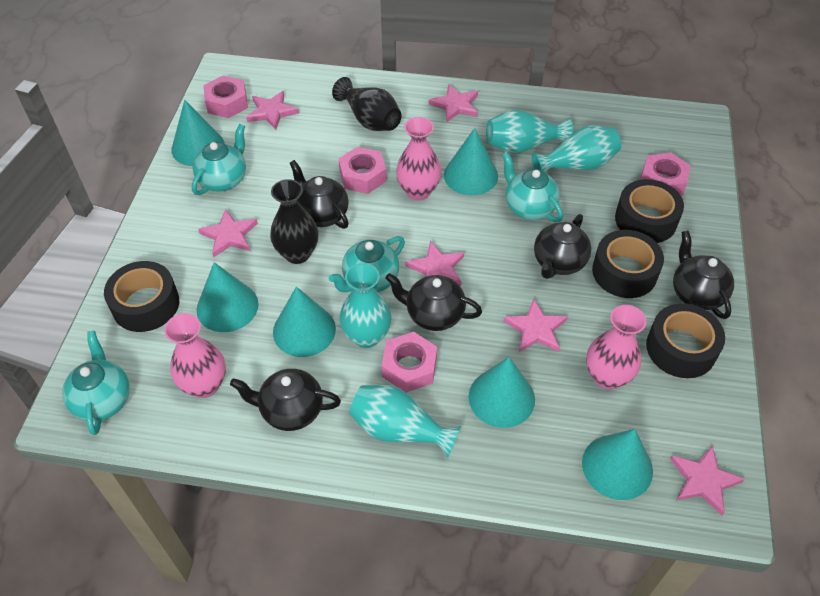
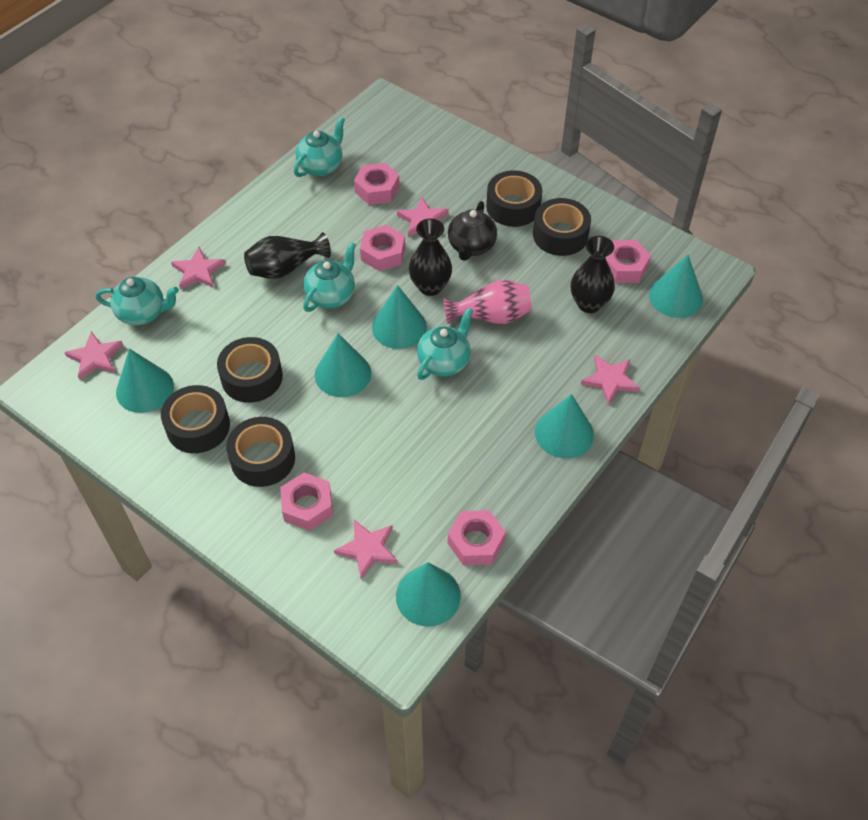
black tape: 4 -> 5
black teapot: 5 -> 1
black vase: 2 -> 3
pink nut: 4 -> 5
pink star: 6 -> 5
pink vase: 3 -> 1
turquoise vase: 4 -> 0

